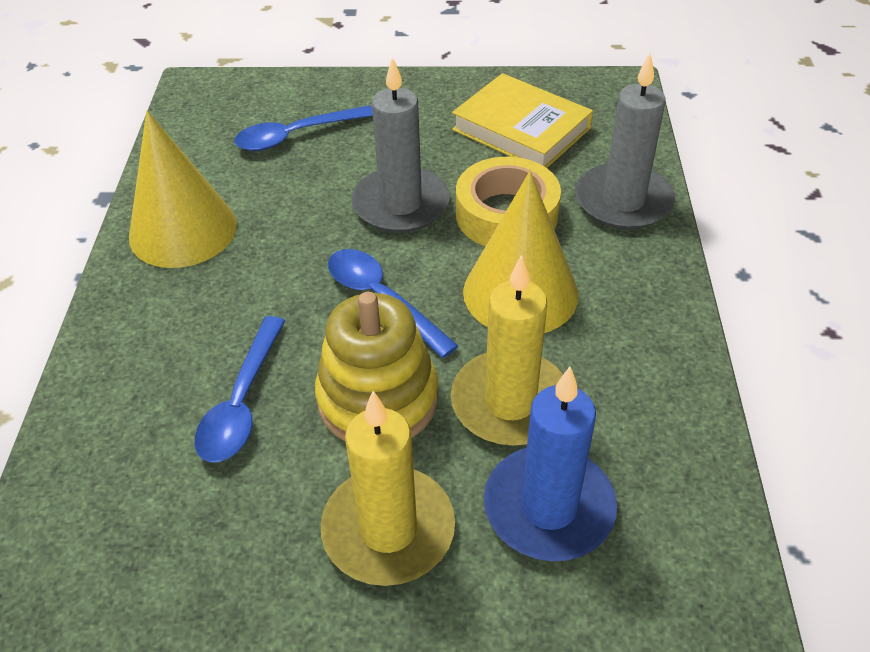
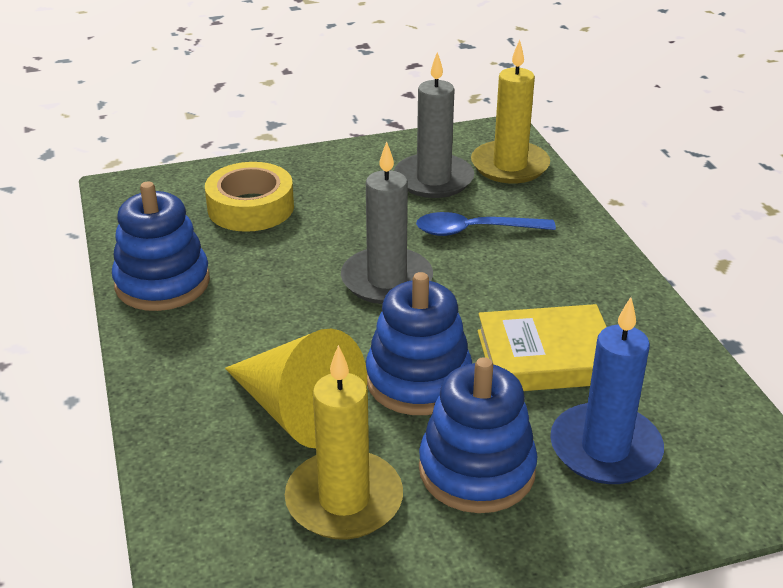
blue spoon: 3 -> 1
blue stacking toy: 0 -> 3
yellow cone: 2 -> 1
yellow stacking toy: 1 -> 0

